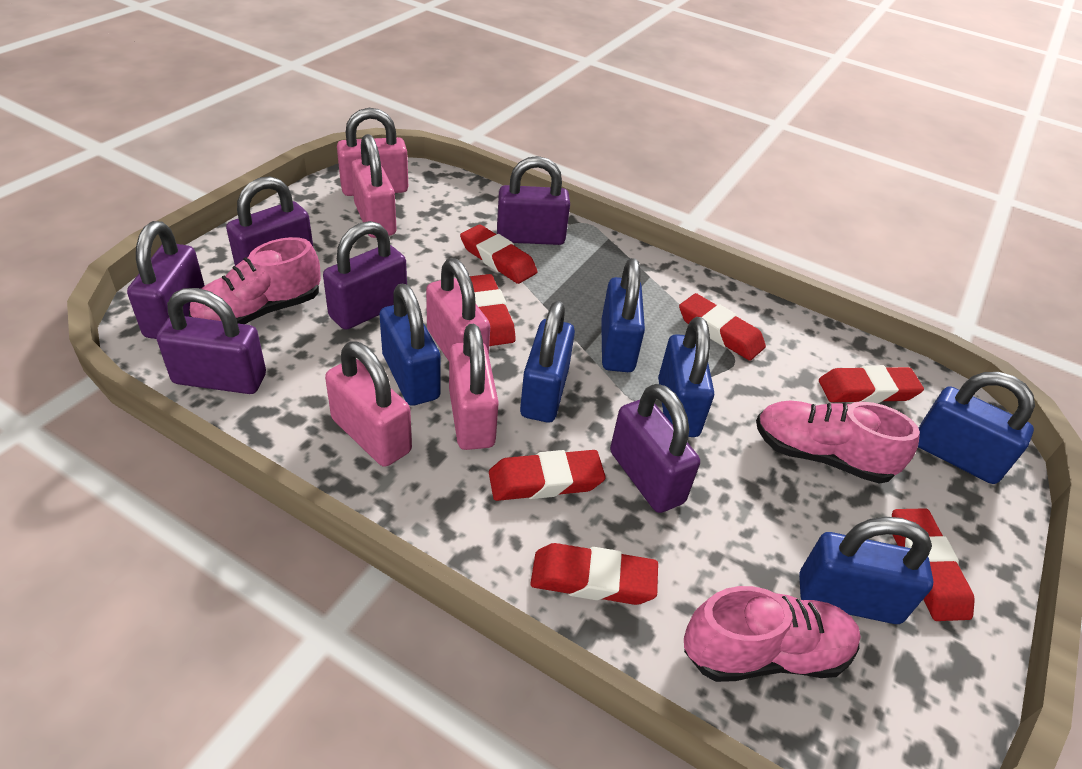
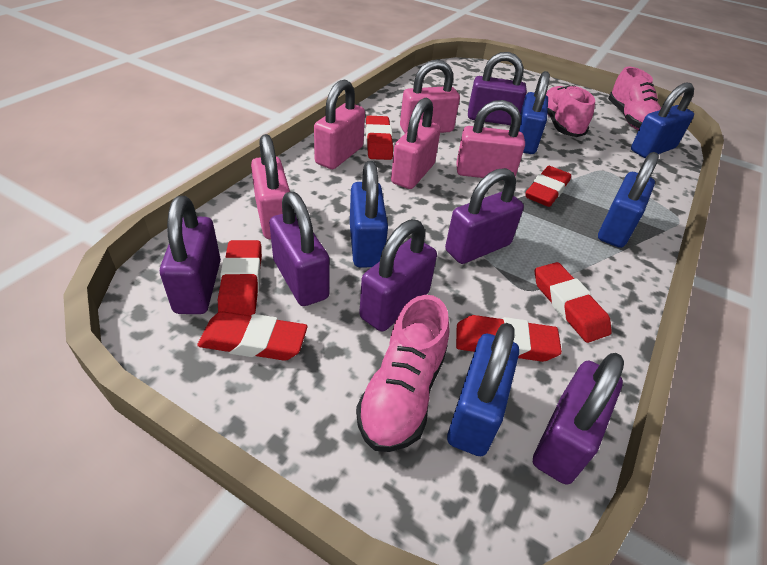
blue padlock: 6 -> 5
red eraser: 7 -> 6

